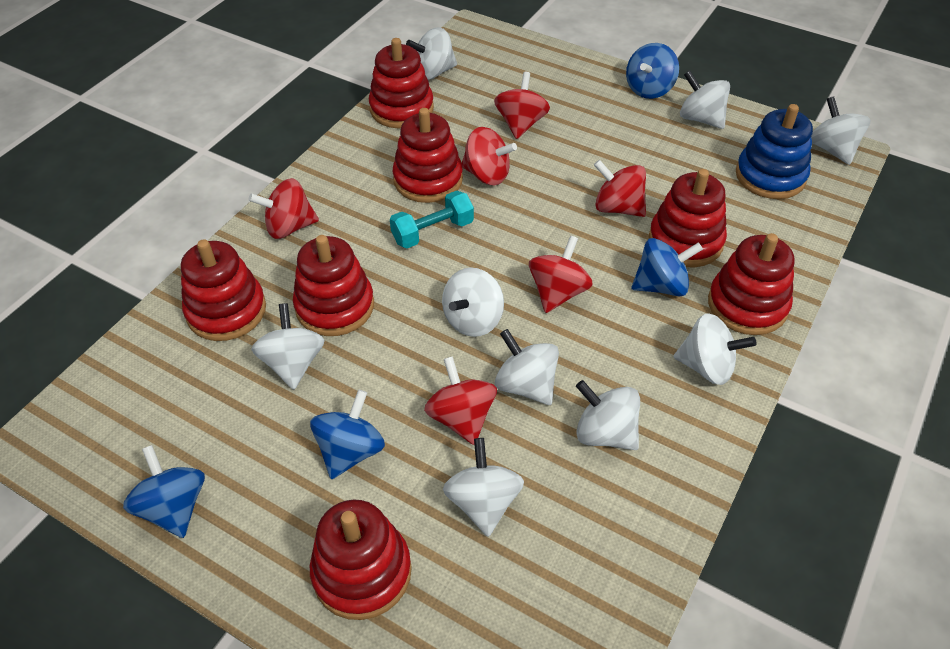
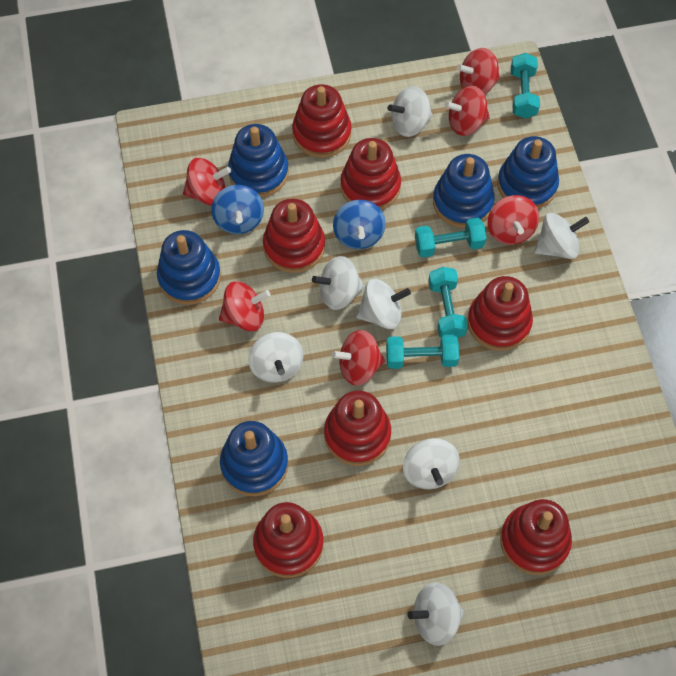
blue spinning top: 4 -> 2
blue stacking toy: 1 -> 5
turquoise dumbbell: 1 -> 4
white spinning top: 9 -> 7

